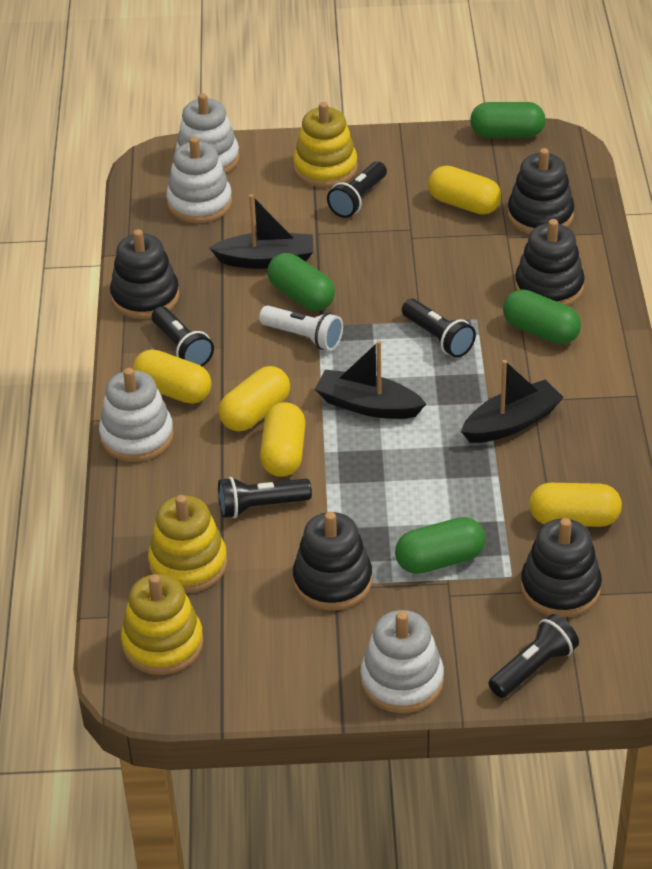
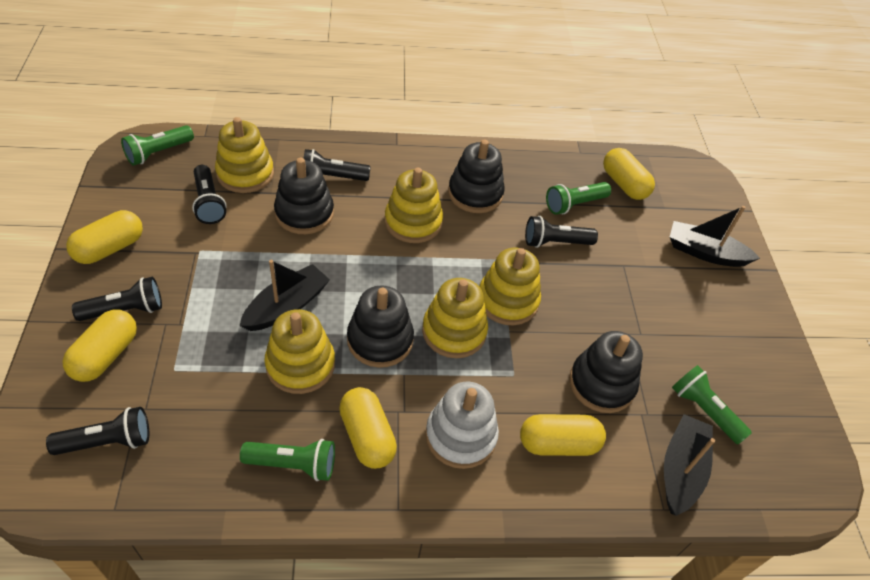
black stacking toy: 5 -> 4
green capsule: 4 -> 0
green flashlight: 0 -> 4
white flashlight: 1 -> 0
white stacking toy: 4 -> 1
yellow stacking toy: 3 -> 5

